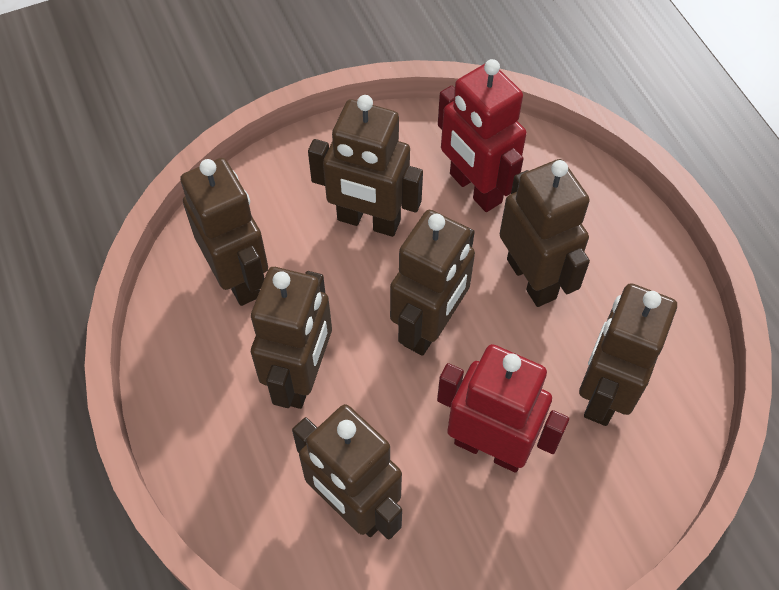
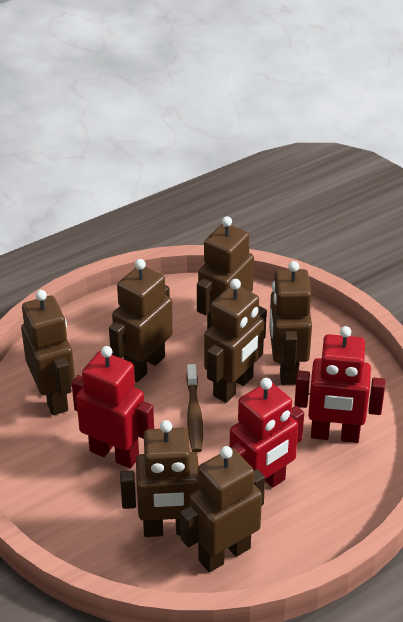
brown toothbrush: 0 -> 1
red robot: 2 -> 3

